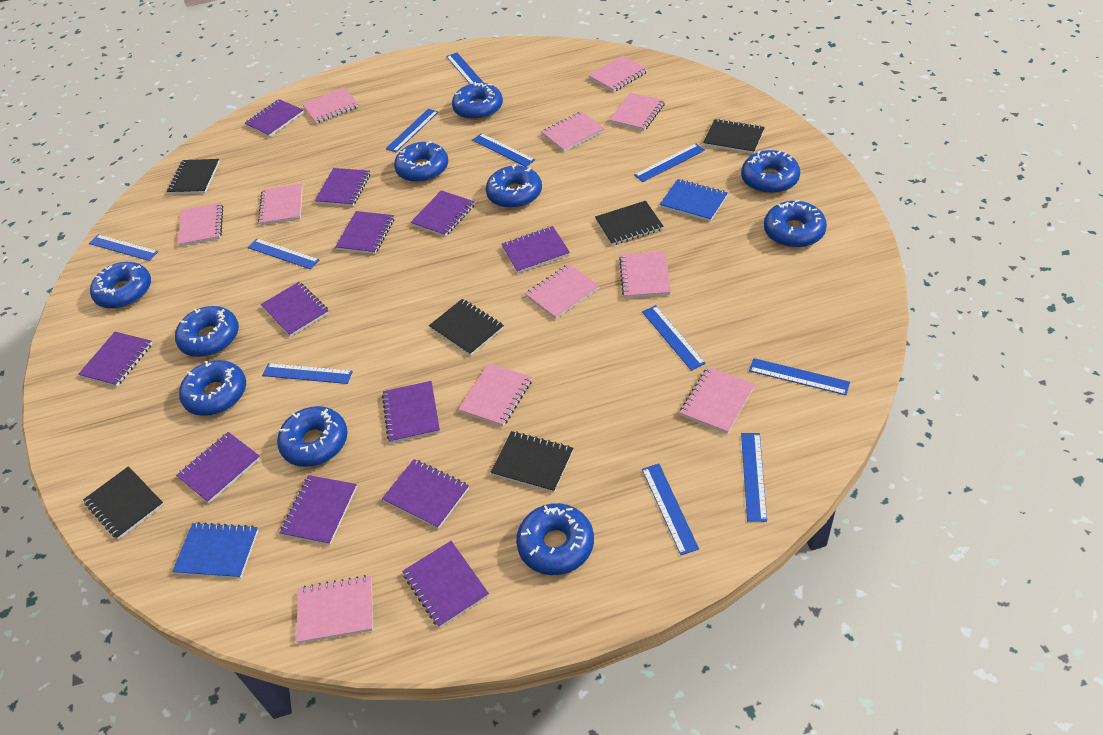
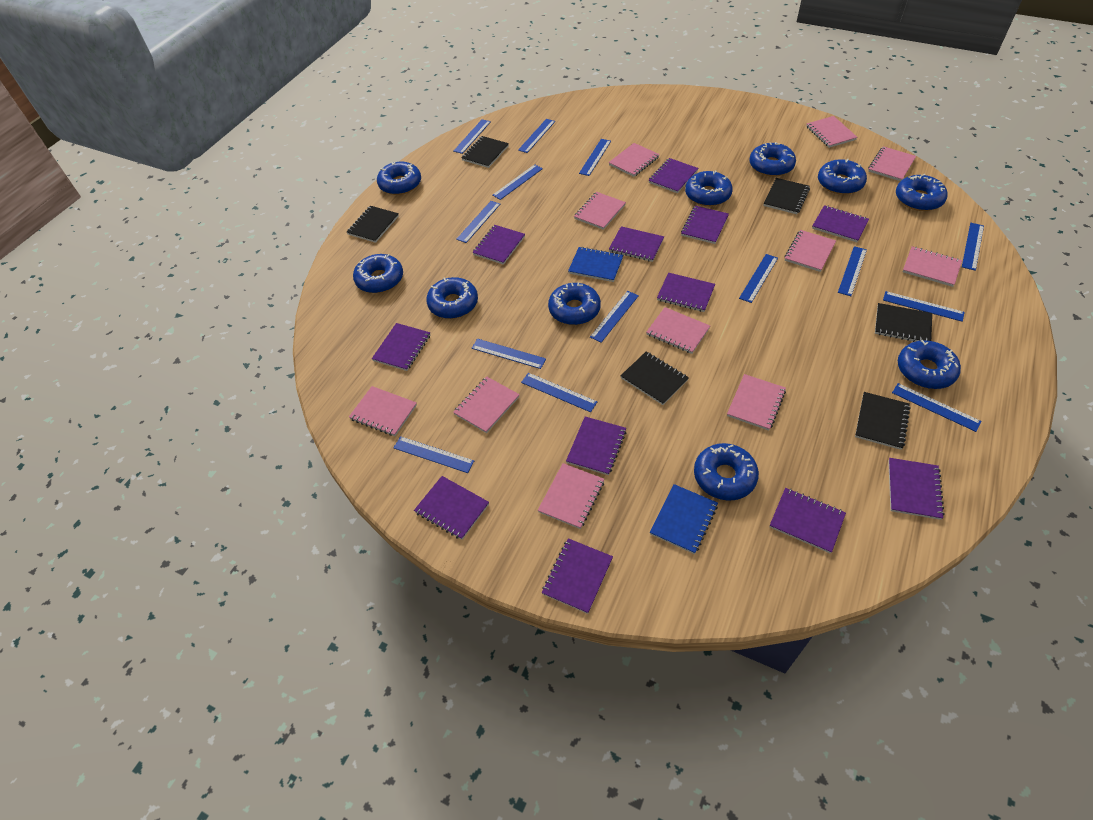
blue ruler: 11 -> 14

